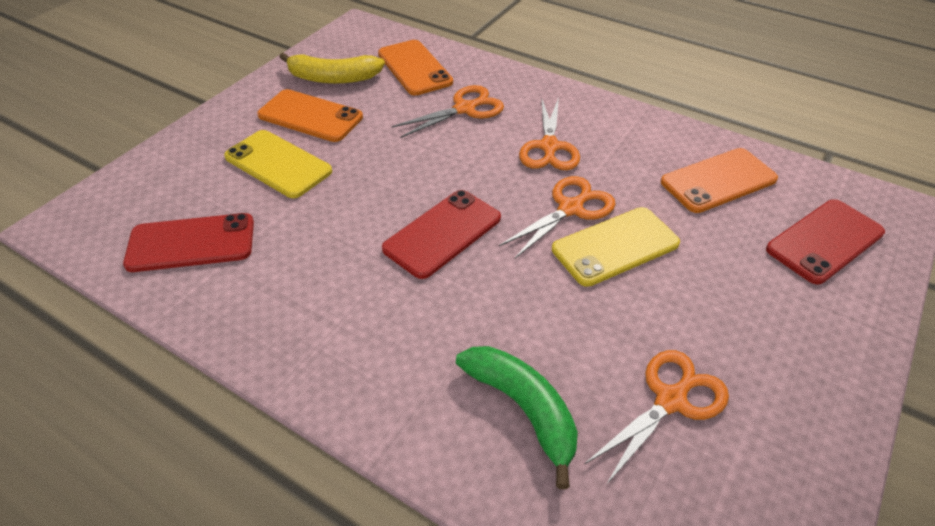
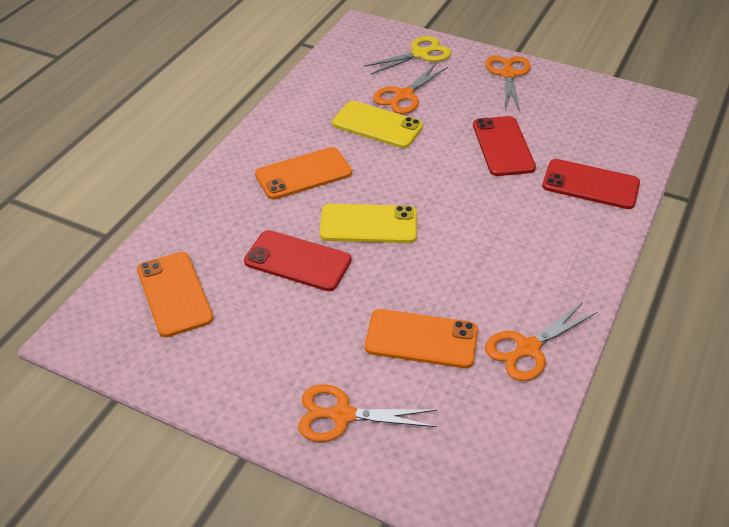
green banana: 1 -> 0
yellow banana: 1 -> 0
yellow scissors: 0 -> 1

